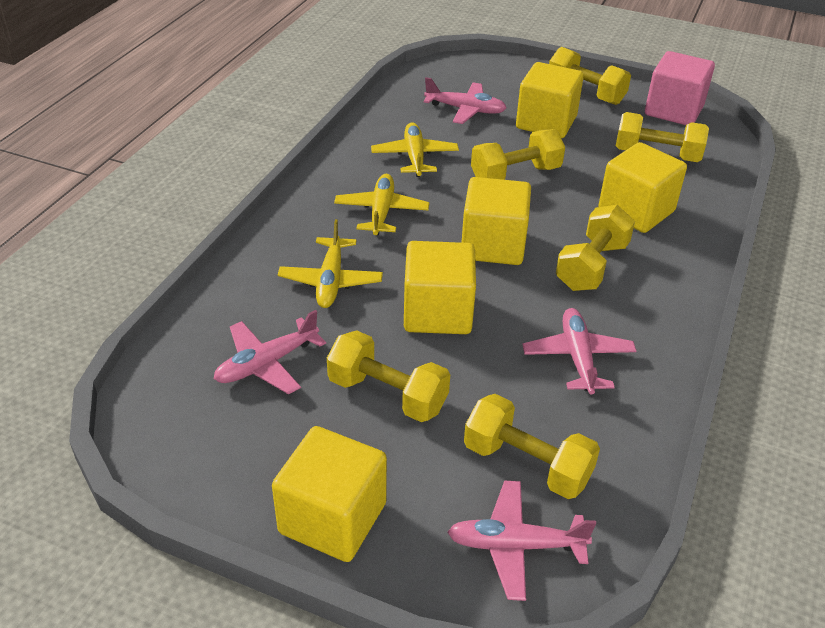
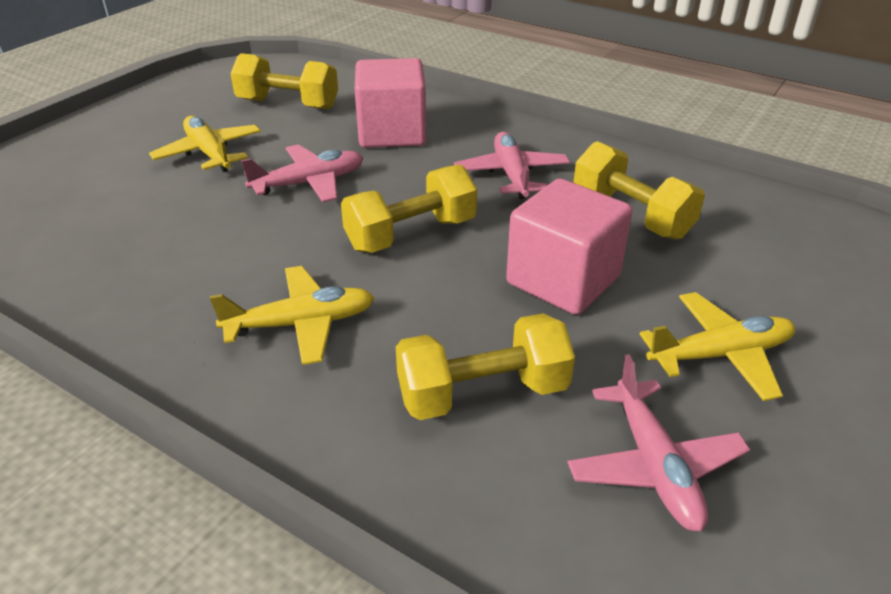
pink cube: 1 -> 2
pink plane: 4 -> 3
yellow cube: 5 -> 0
yellow dumbbell: 6 -> 4

